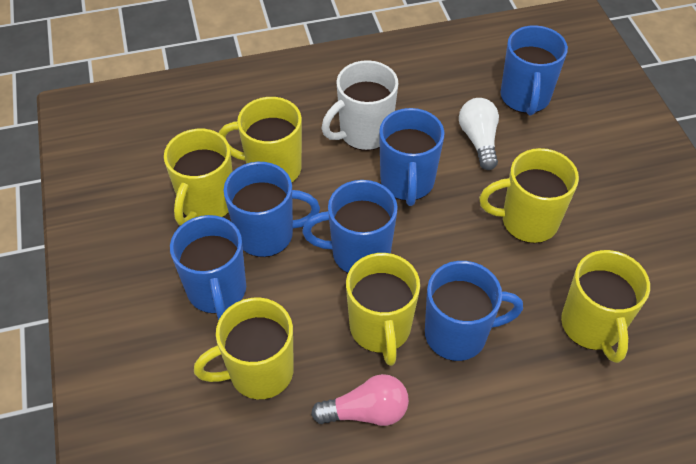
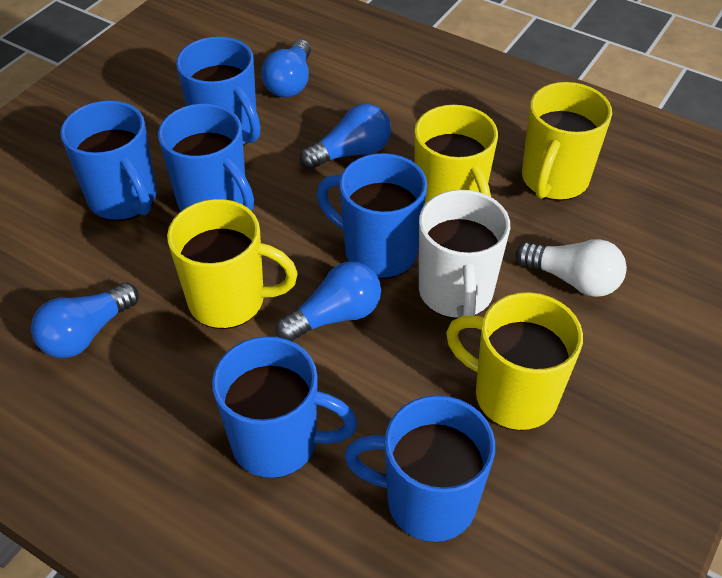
blue light bulb: 0 -> 4
pink light bulb: 1 -> 0
yellow mug: 6 -> 4

